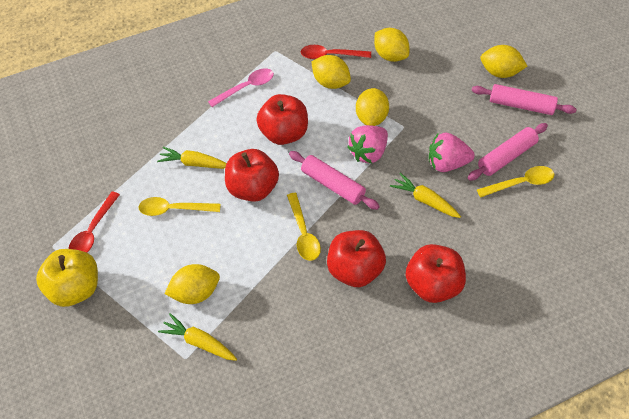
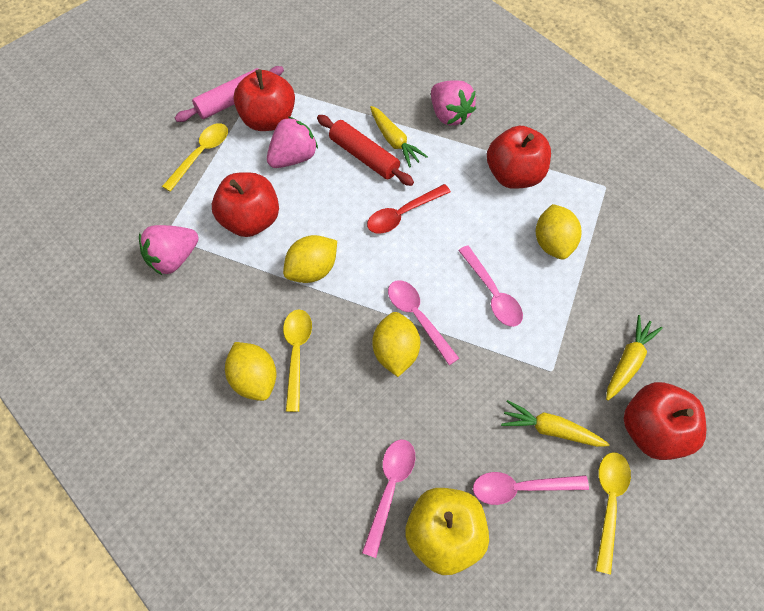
pink rolling pin: 3 -> 1
pink spoon: 1 -> 4
pink strawberry: 2 -> 3
red rolling pin: 0 -> 1
red spoon: 2 -> 1
yellow lemon: 5 -> 4

